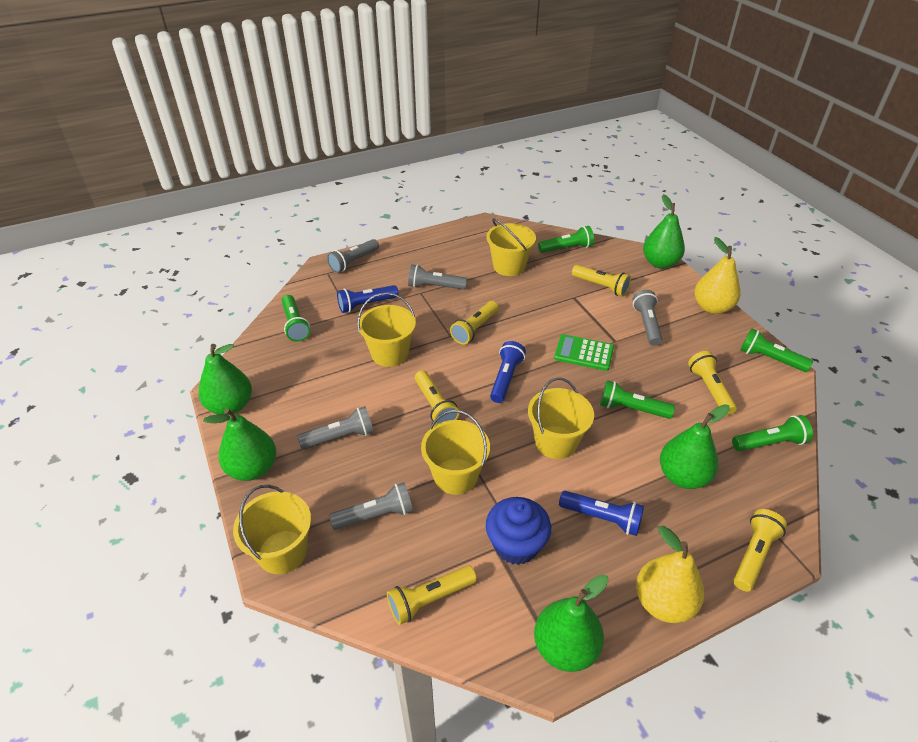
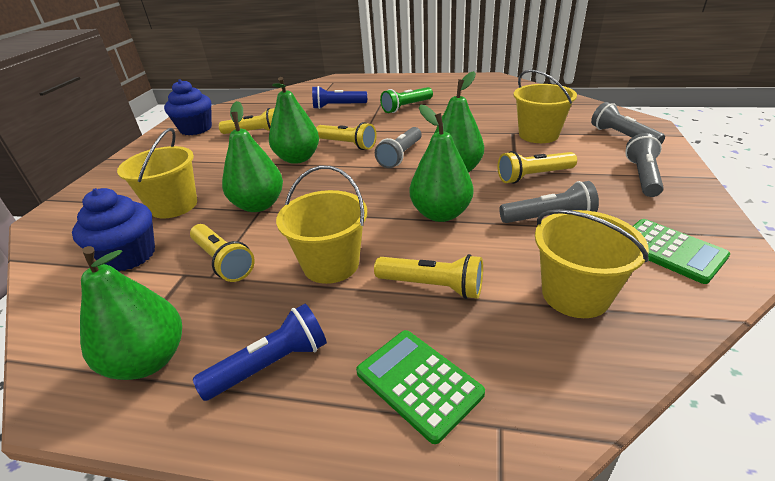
blue cupcake: 1 -> 2
blue flashlight: 3 -> 2
green calculator: 1 -> 2
green flashlight: 5 -> 1
grey flashlight: 5 -> 4
yellow bucket: 5 -> 4
yellow flashlight: 6 -> 5
yellow pear: 2 -> 0

